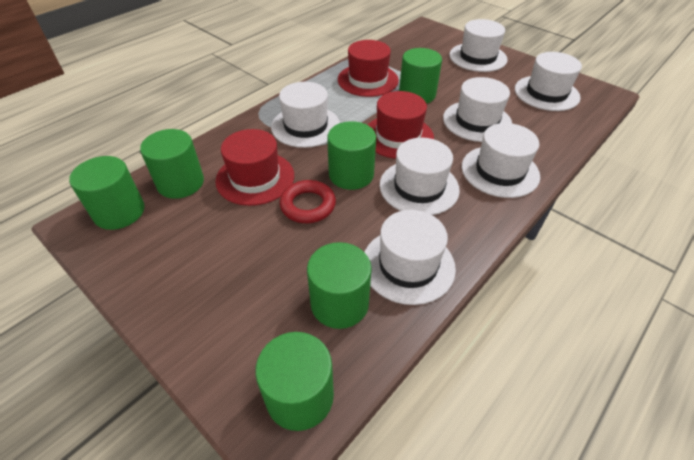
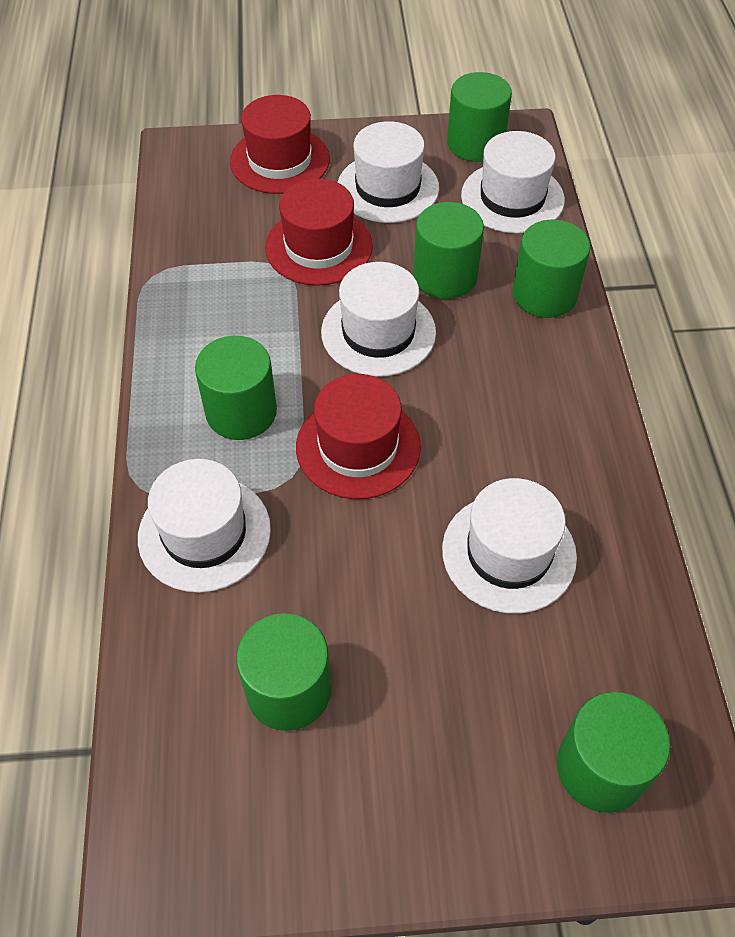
red ring: 1 -> 0
white hat: 7 -> 5

